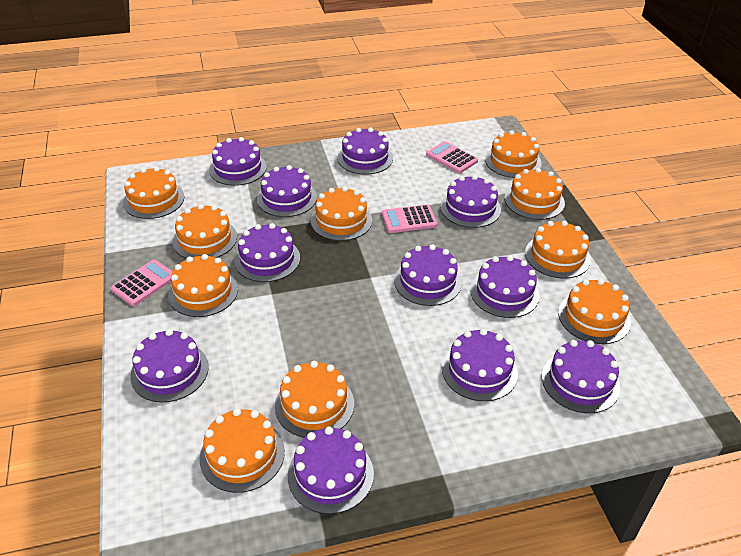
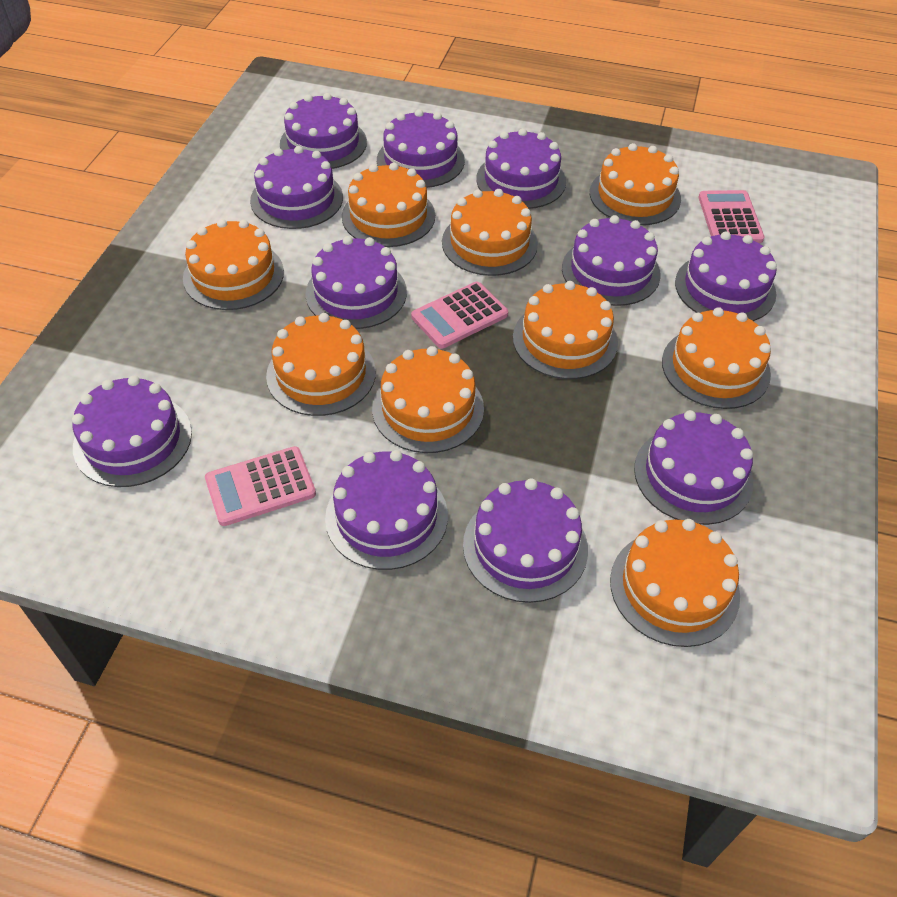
orange cake: 10 -> 9

